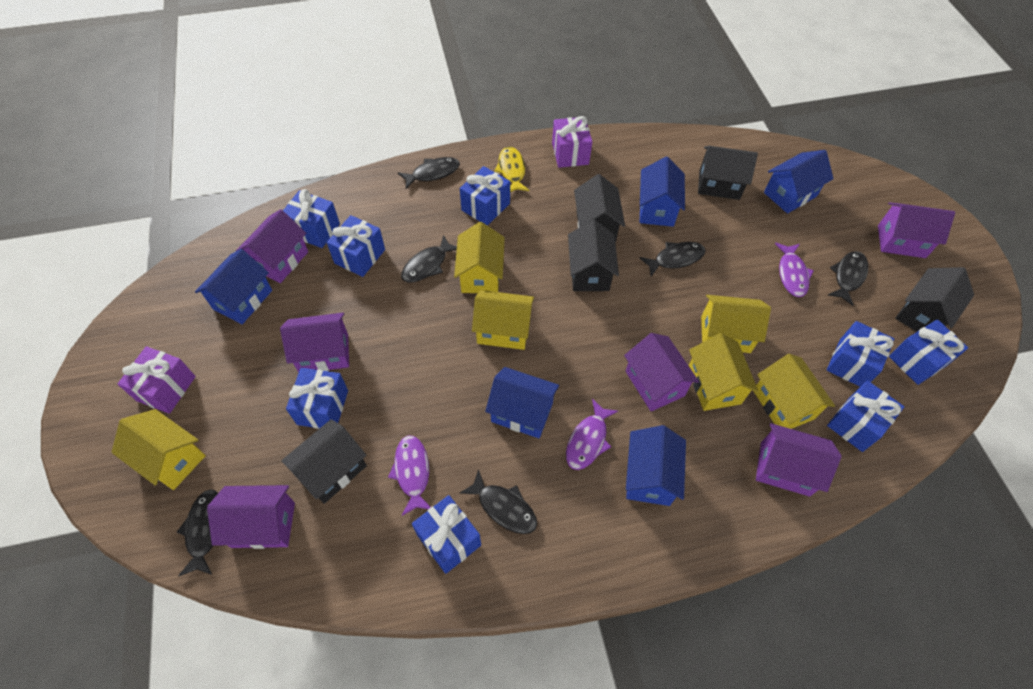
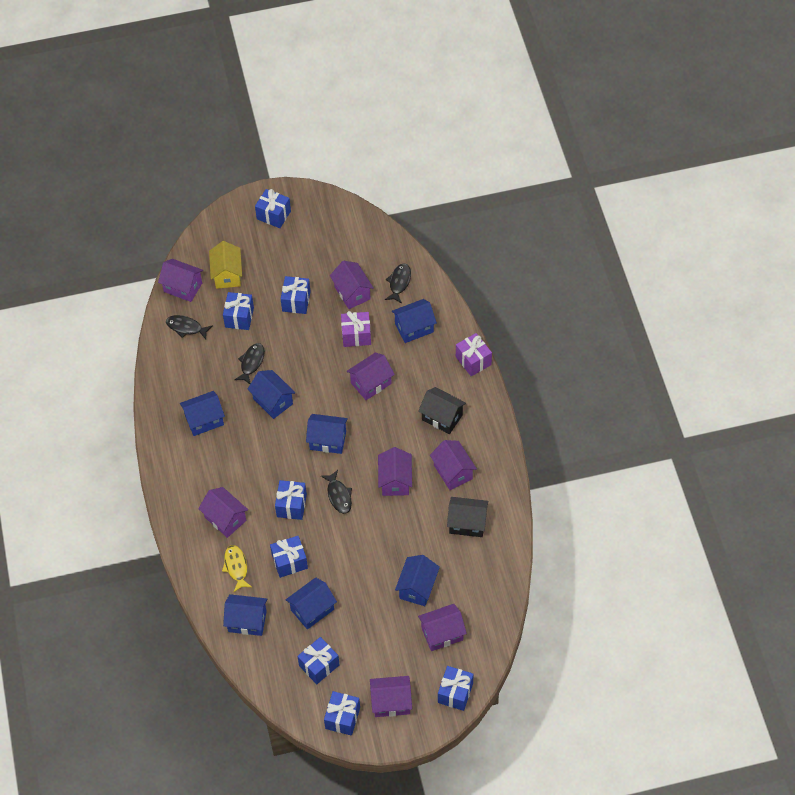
black fish: 6 -> 4
black house: 5 -> 2
blue house: 5 -> 7
purple fish: 3 -> 0
purple house: 6 -> 8
yellow house: 6 -> 1

